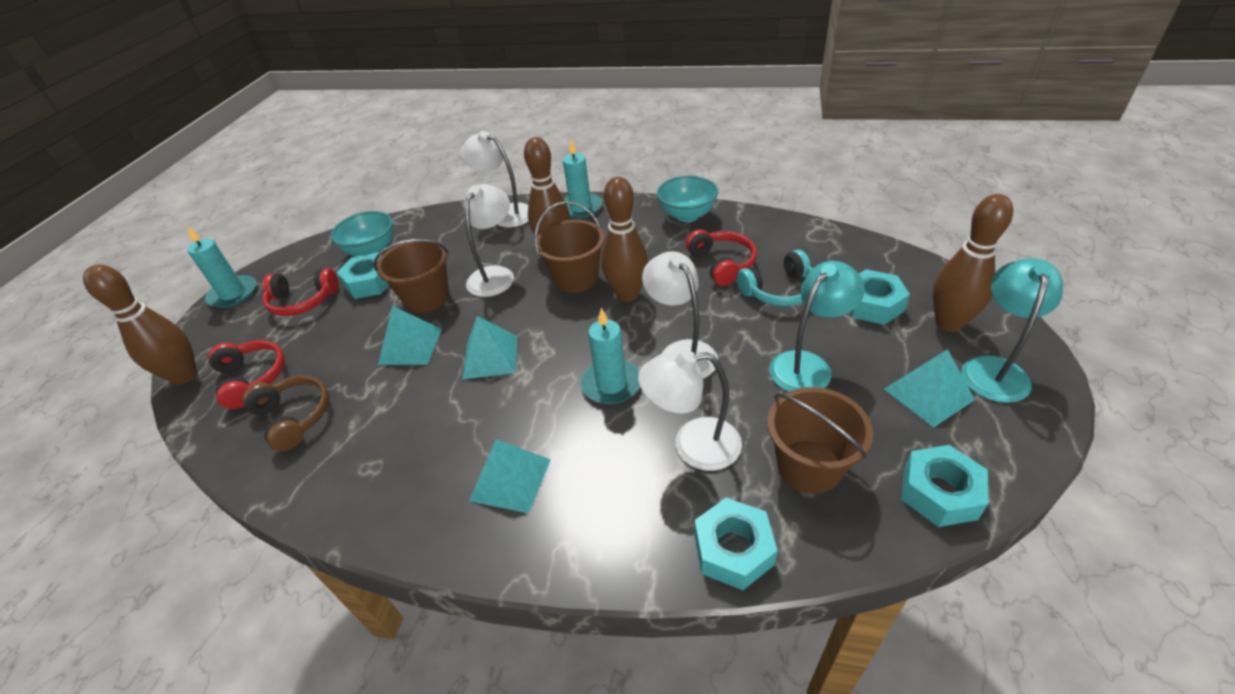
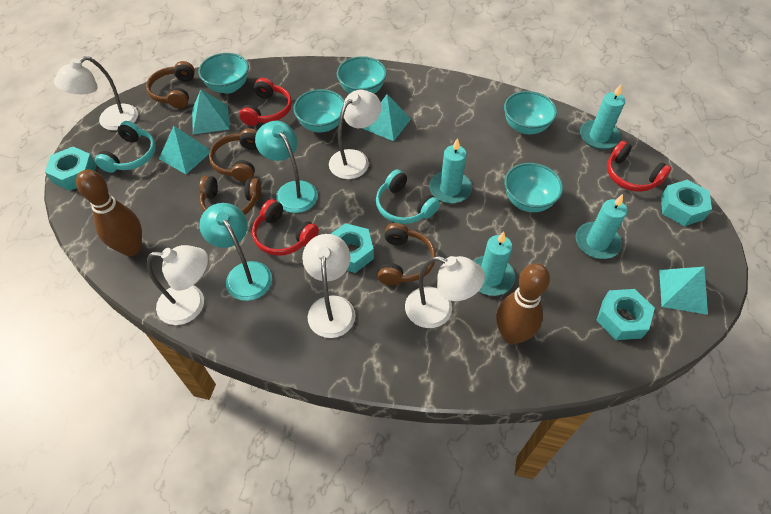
brown bowling pin: 4 -> 2
brown bucket: 3 -> 0
brown headphones: 1 -> 4
turquoise bowl: 2 -> 5
turquoise candle: 3 -> 4
turquoise headphones: 1 -> 2
white lamp: 4 -> 5

